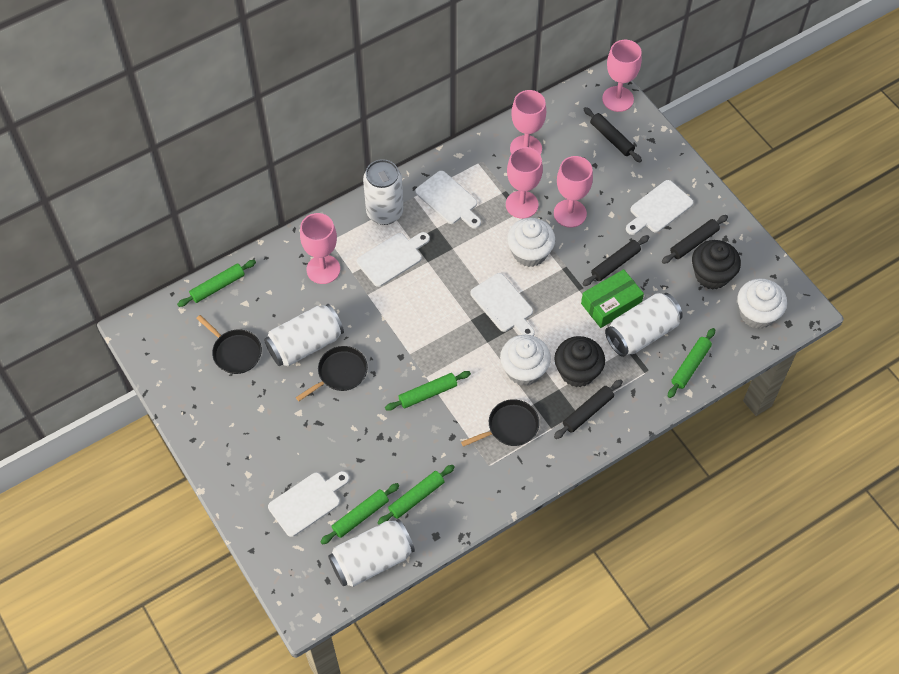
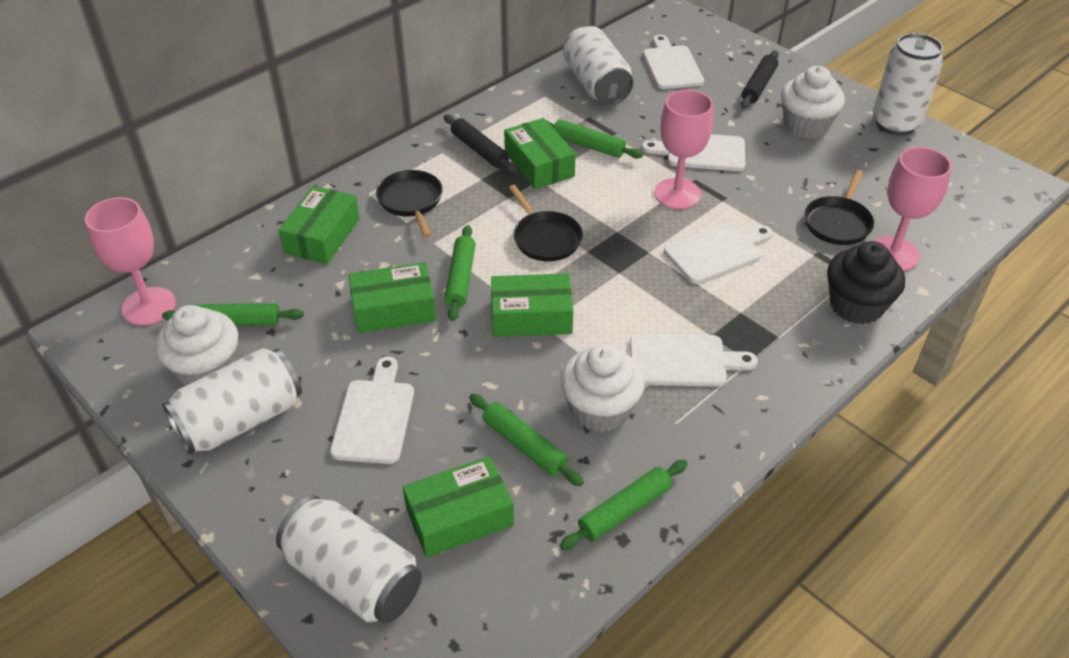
black cupcake: 2 -> 1
black rolling pin: 4 -> 2
green box: 1 -> 5
pink goblet: 5 -> 3

